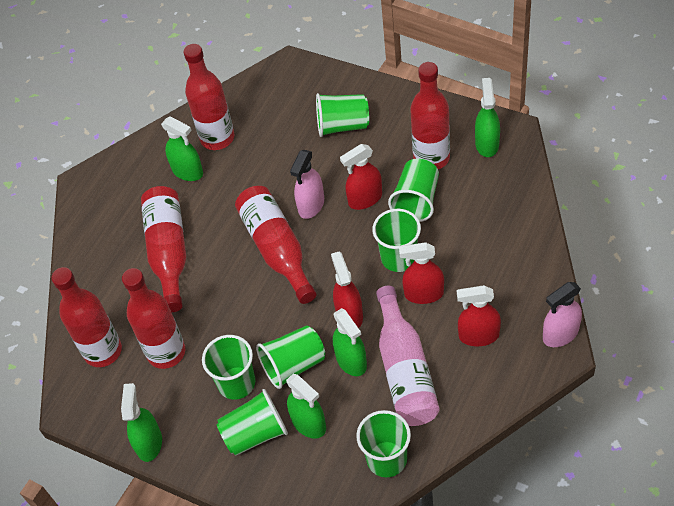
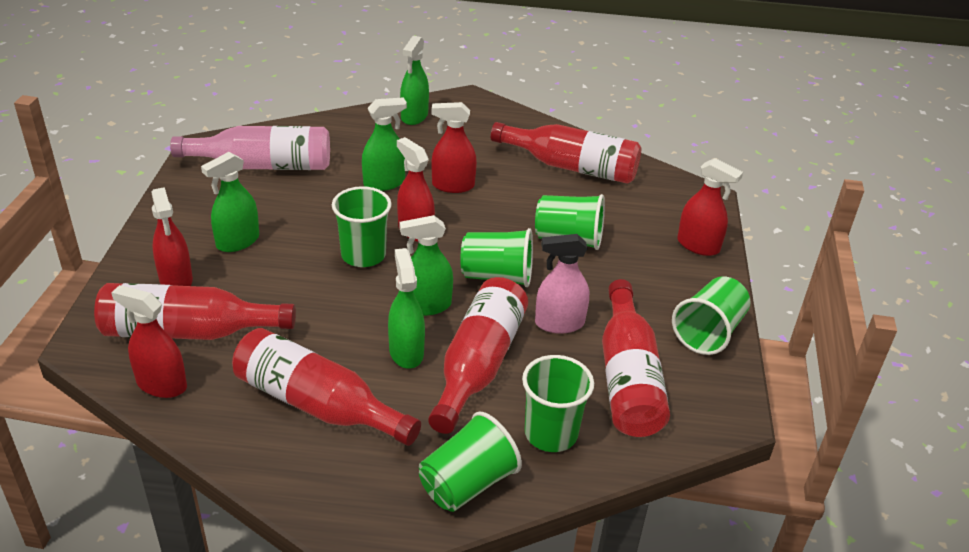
green cup: 7 -> 6
pink spray bottle: 2 -> 1
red bottle: 6 -> 5
red spray bottle: 4 -> 5

